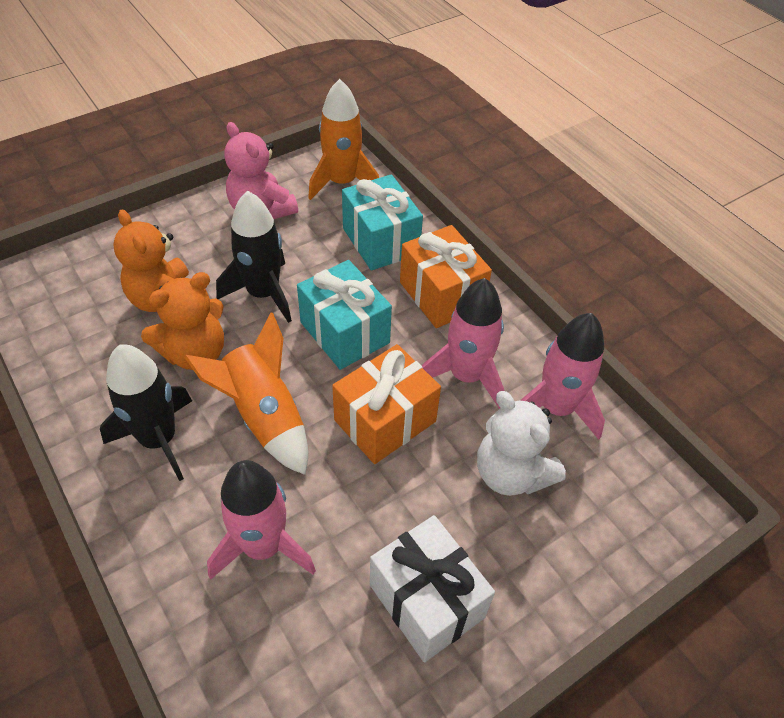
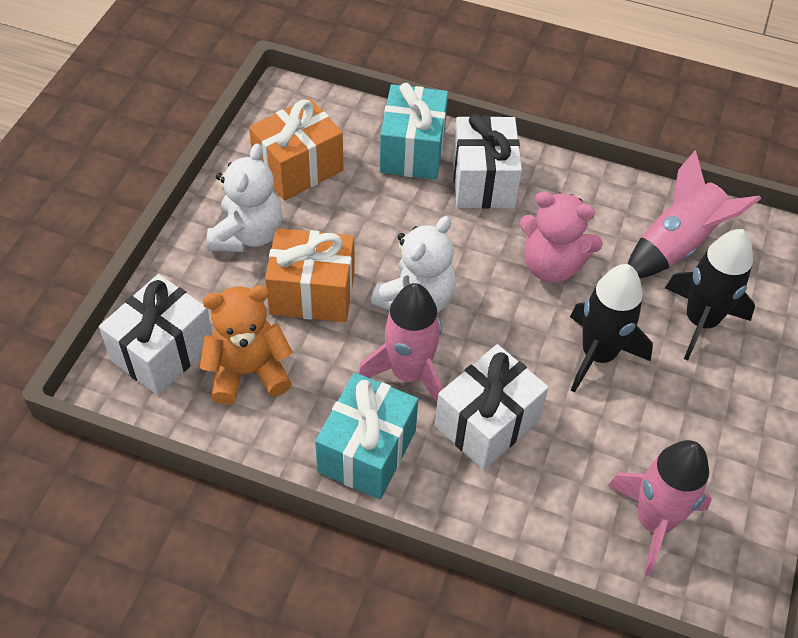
orange rocket: 2 -> 0
orange teddy bear: 2 -> 1
white gift: 1 -> 3
white teddy bear: 1 -> 2

